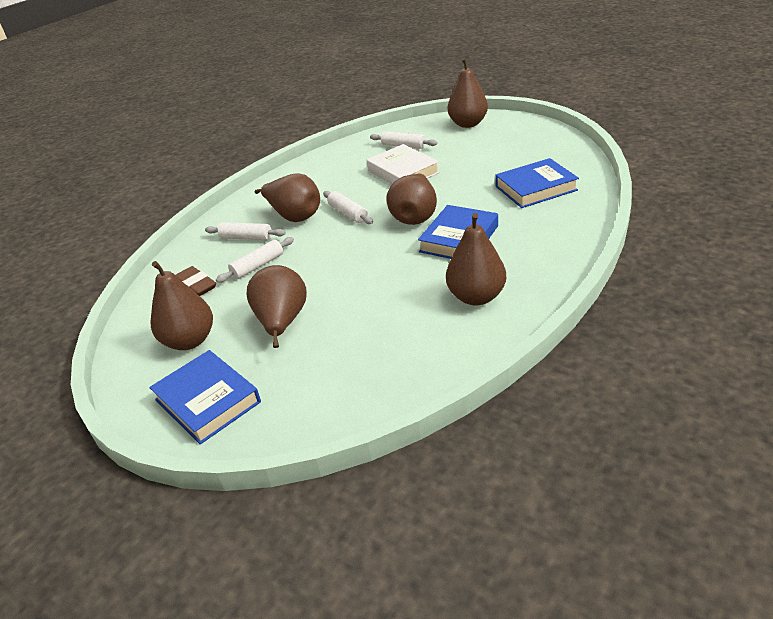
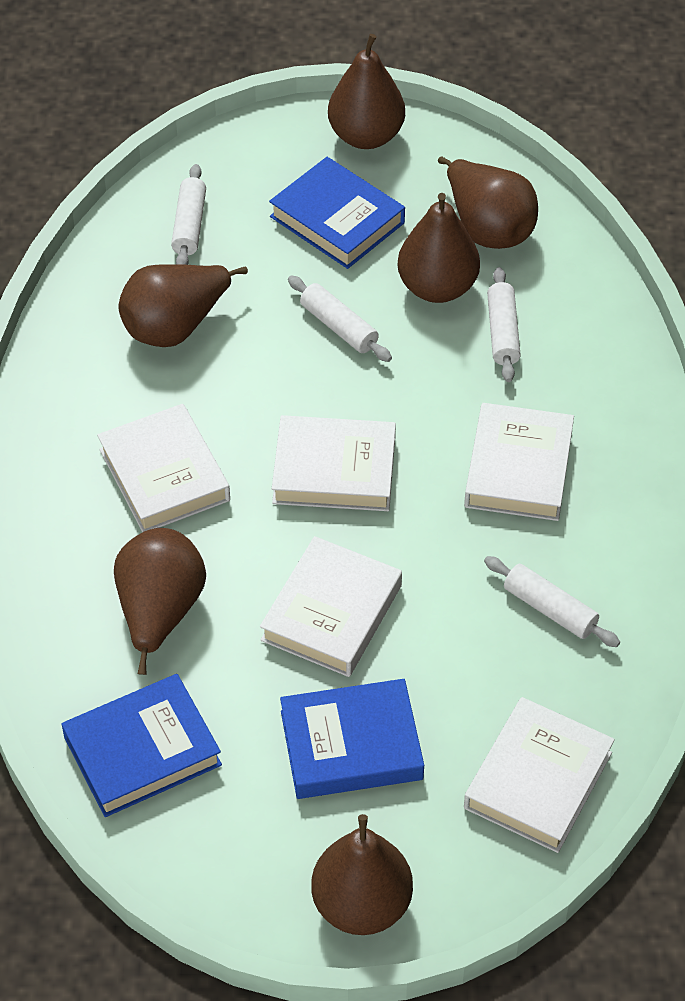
brown eraser: 1 -> 0
white book: 1 -> 5

